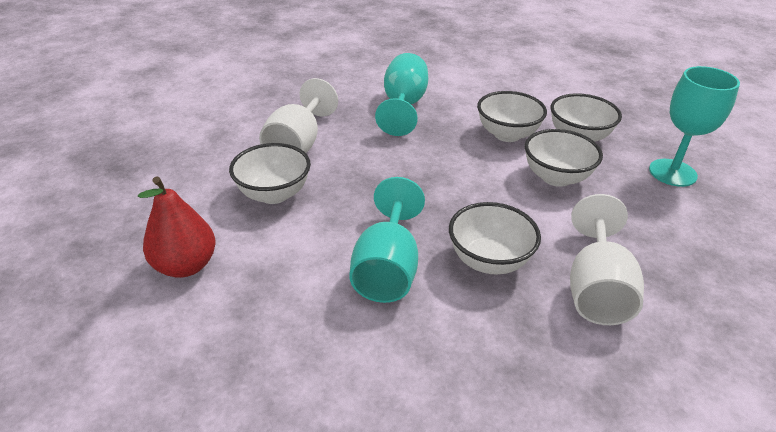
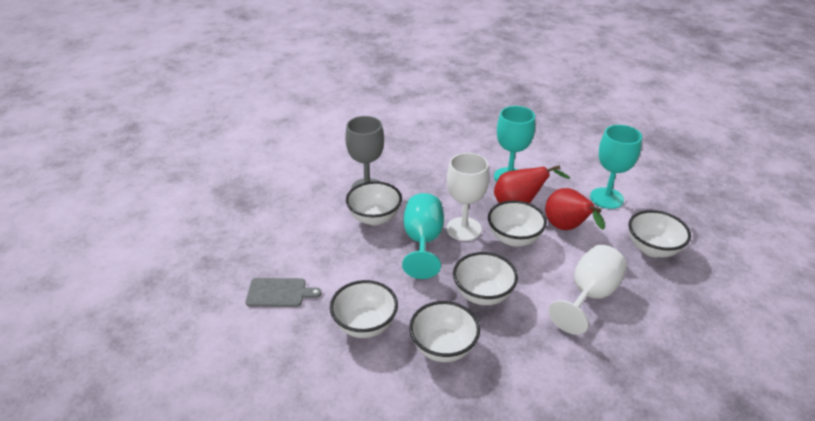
grey cutting board: 0 -> 1
grey goblet: 0 -> 1
red pear: 1 -> 2
white bowl: 5 -> 6

